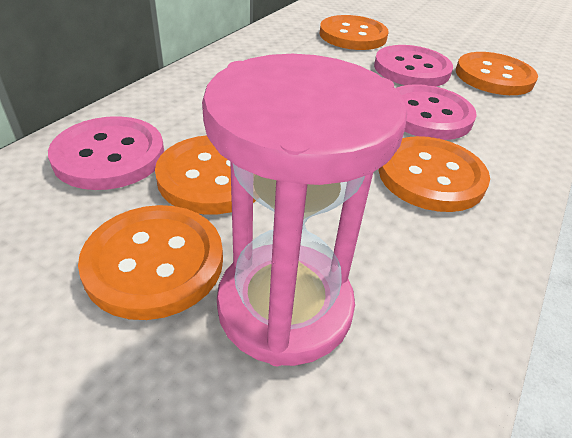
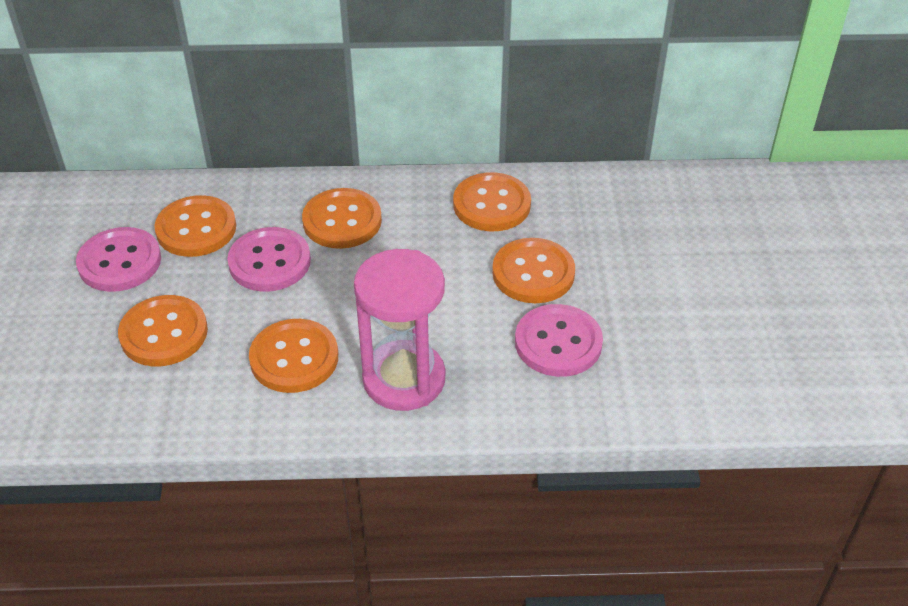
orange button: 5 -> 6

